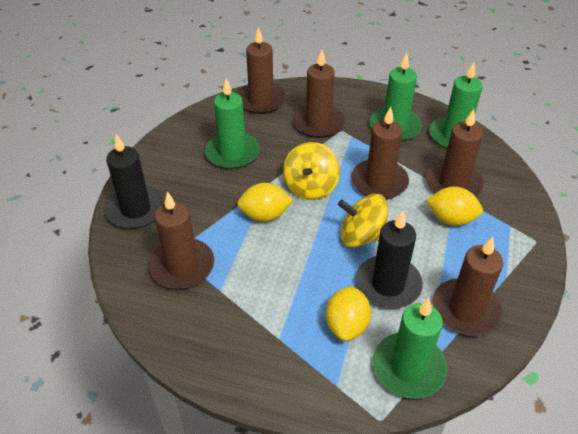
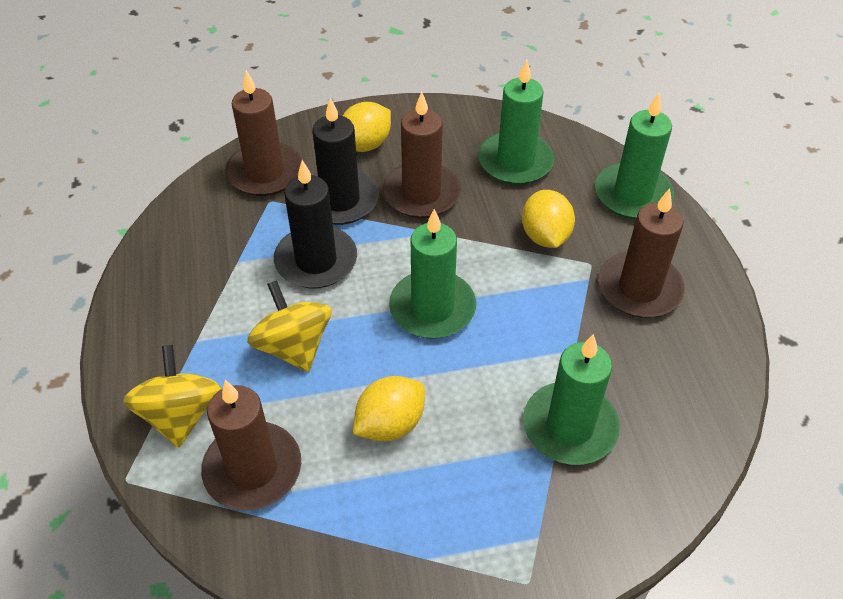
brown candle: 6 -> 4

